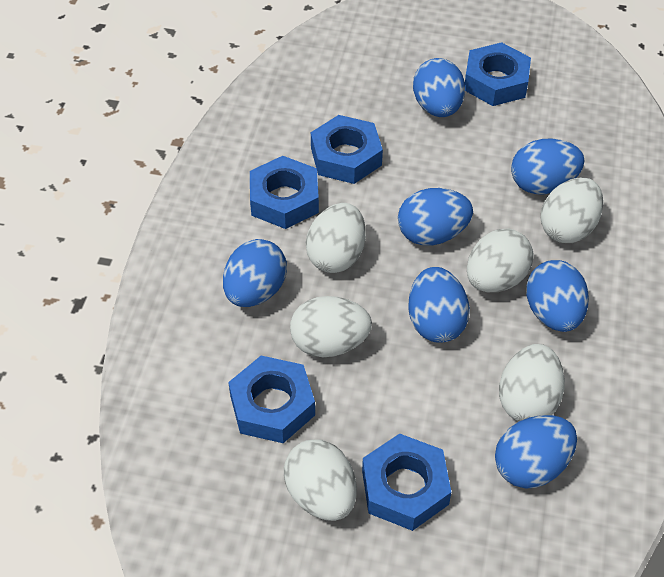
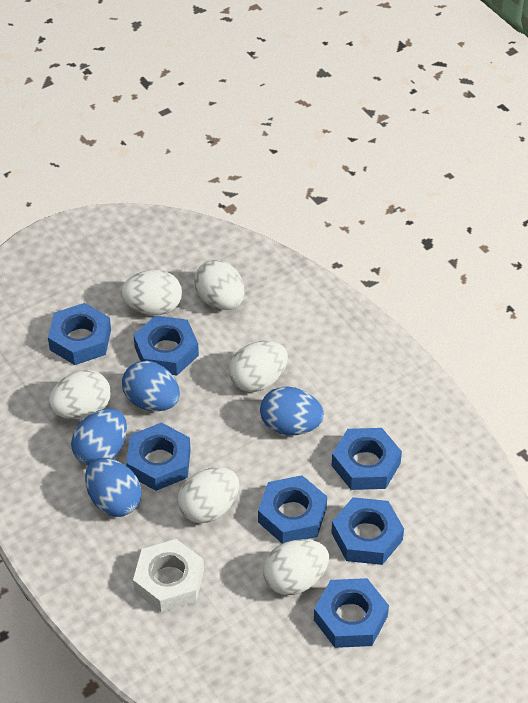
blue egg: 7 -> 4
blue nut: 5 -> 7
white nut: 0 -> 1

